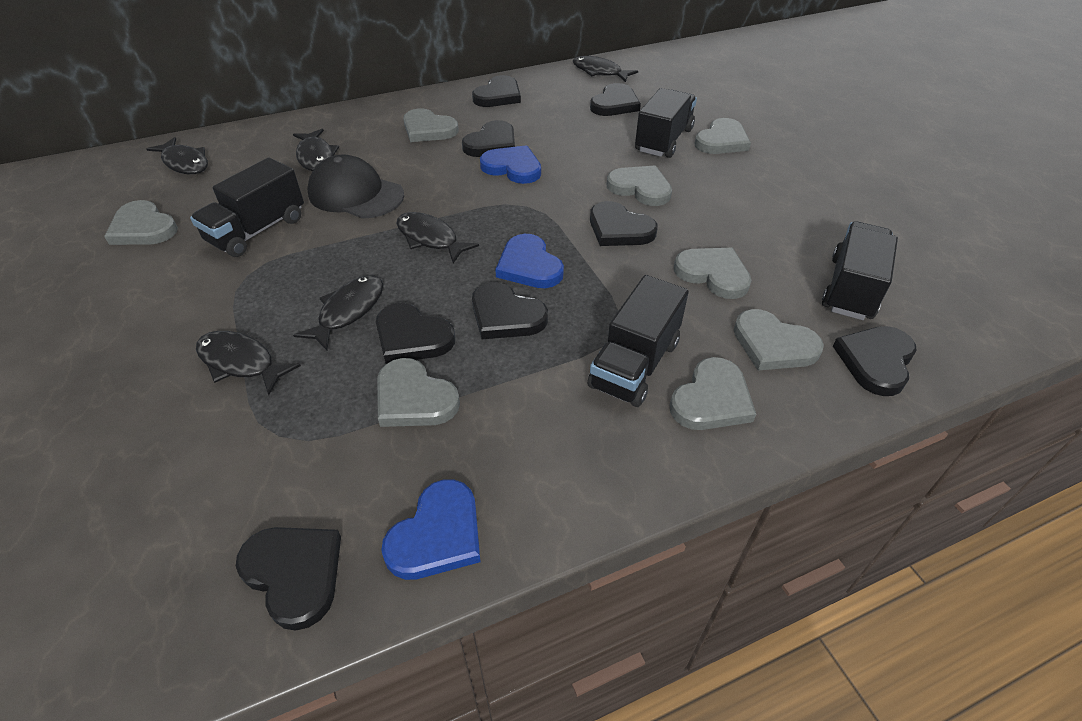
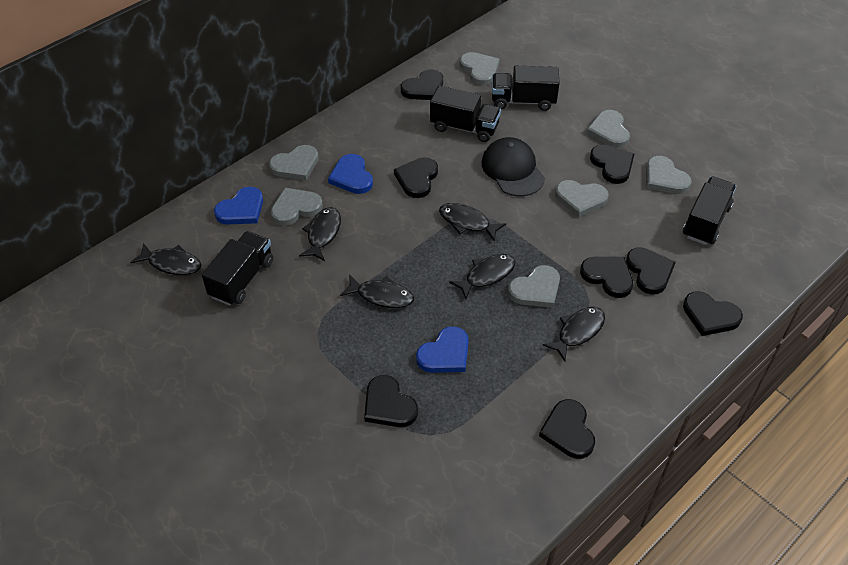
grey heart: 8 -> 7

